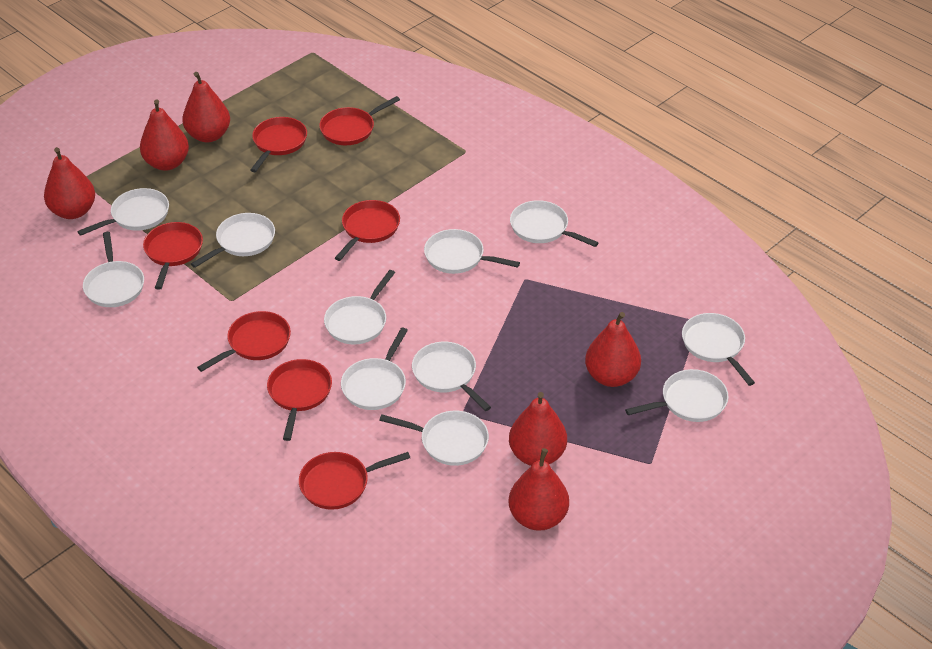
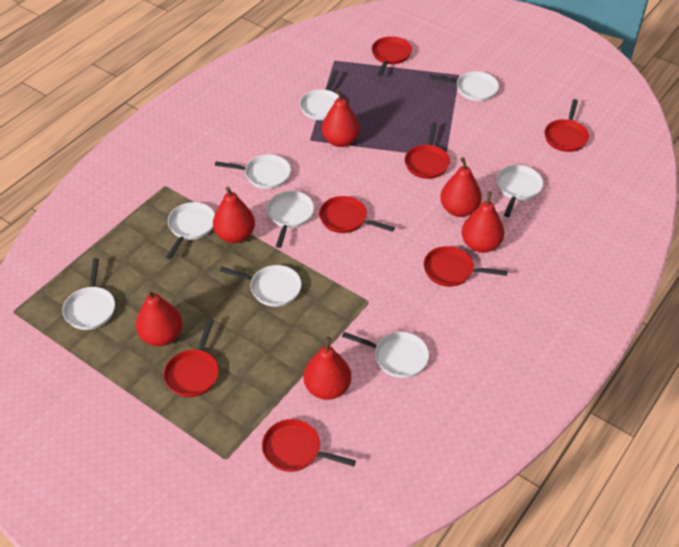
white pan: 11 -> 9

